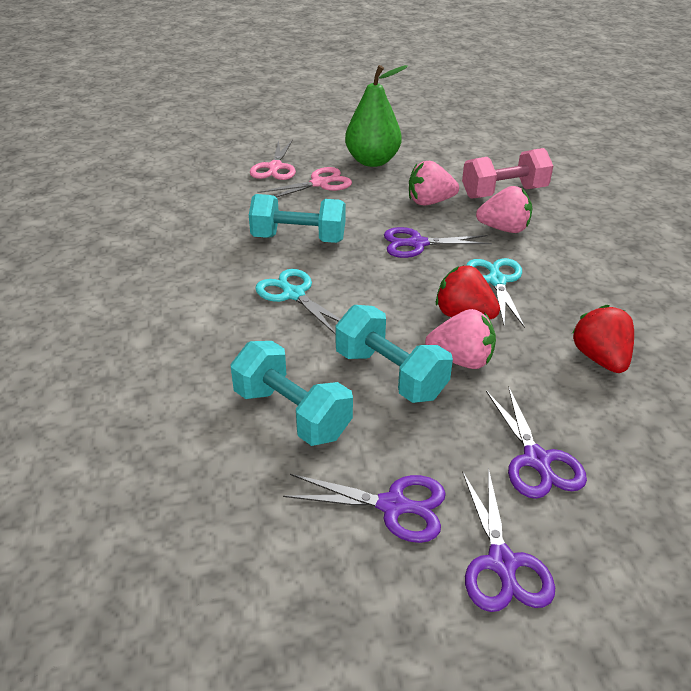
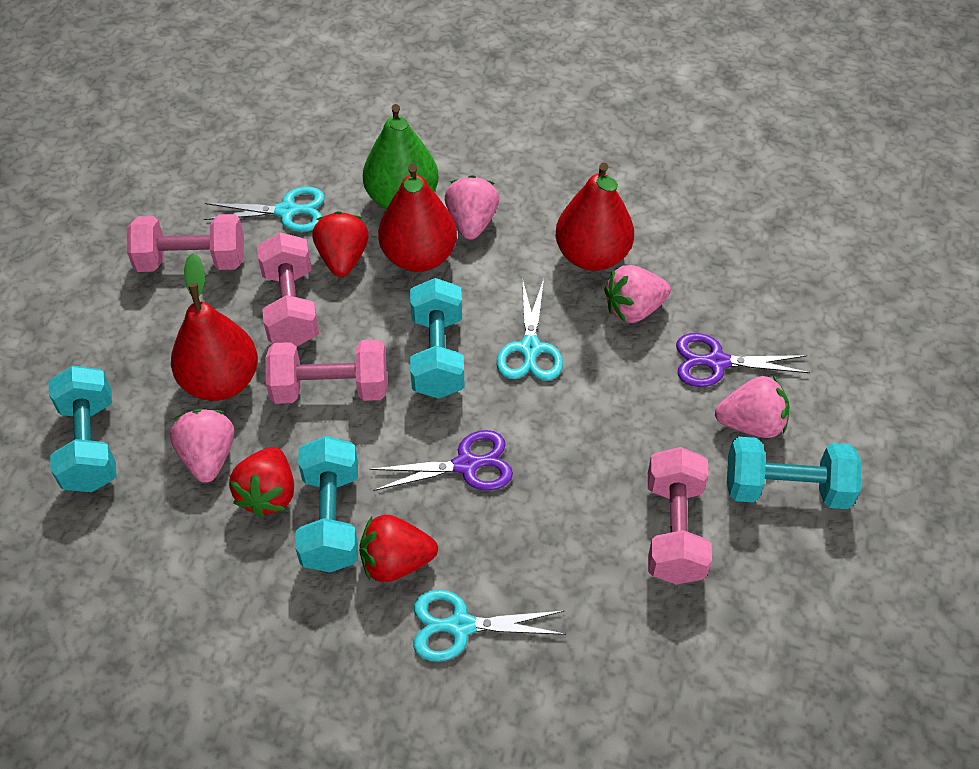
pink dumbbell: 1 -> 4
pink scissors: 2 -> 0
pink strawberry: 3 -> 4
purple scissors: 4 -> 2
red pear: 0 -> 3
red strawberry: 2 -> 3
turquoise dumbbell: 3 -> 4
turquoise scissors: 2 -> 3

